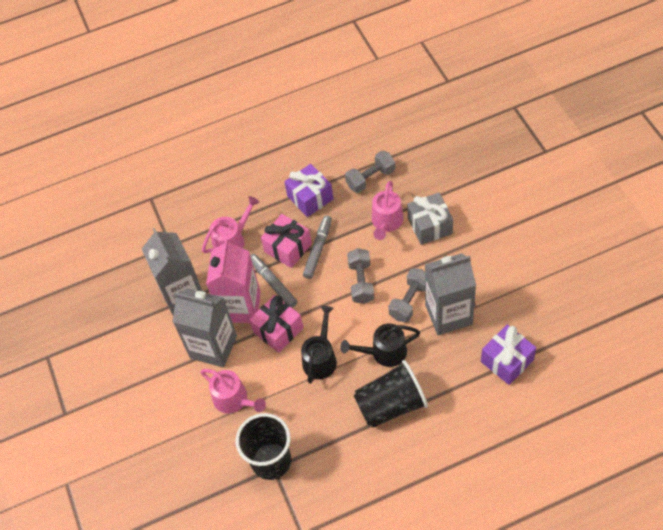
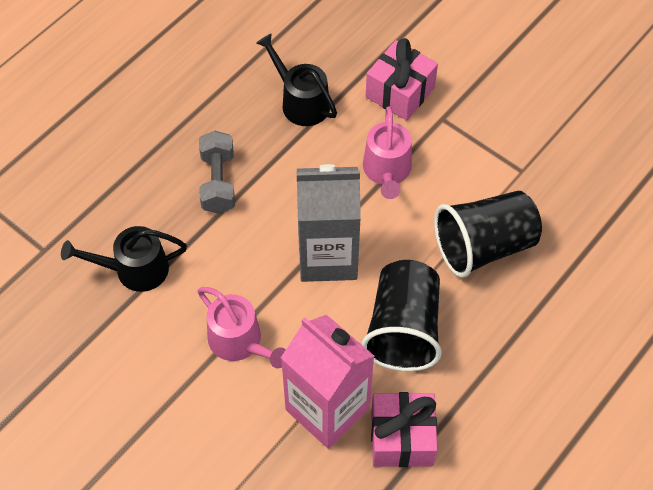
grey carton: 3 -> 1
grey dumbbell: 3 -> 1
grey gift: 1 -> 0
grey marker: 2 -> 0
pink watering can: 3 -> 2
purple gift: 2 -> 0

